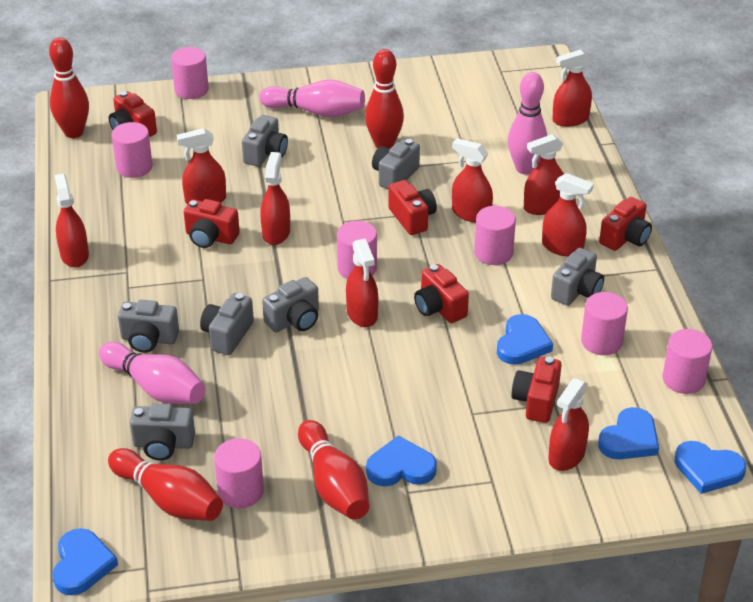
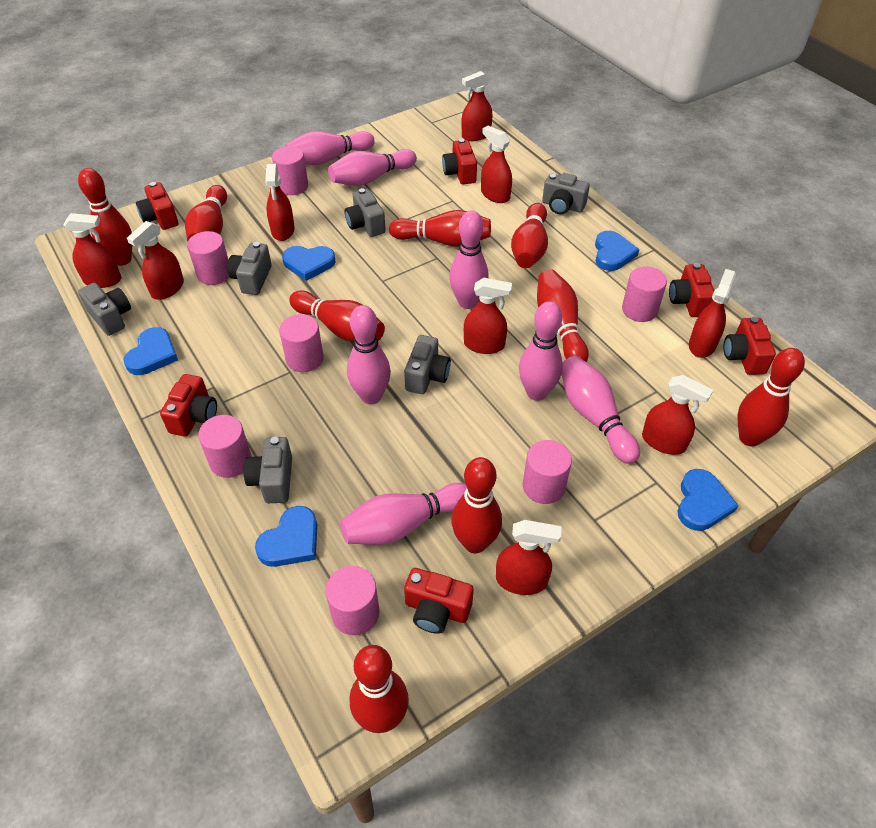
grey camera: 7 -> 6
pink bowling pin: 3 -> 7
red bowling pin: 4 -> 9

